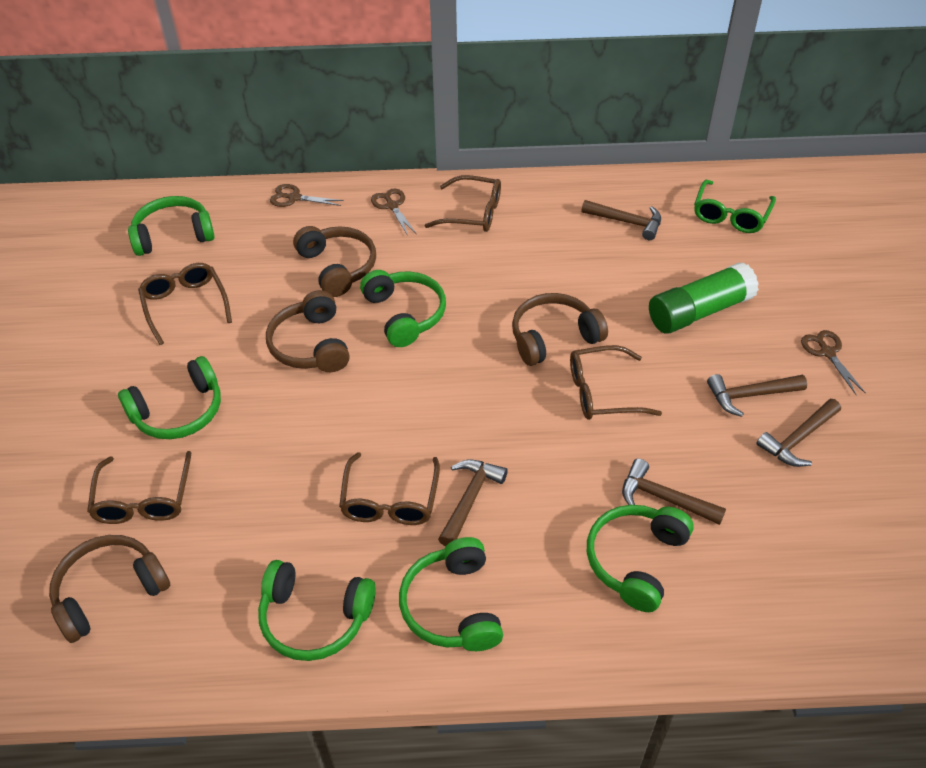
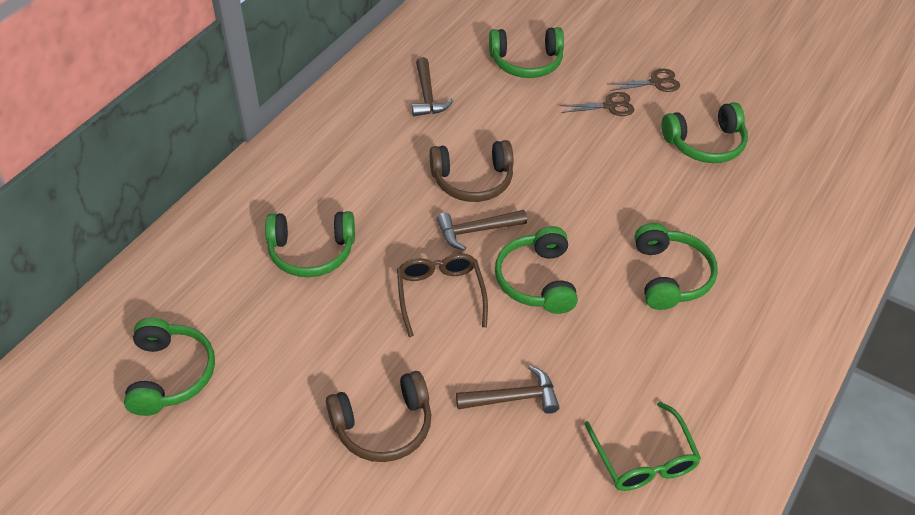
brown glasses: 5 -> 1
brown hammer: 5 -> 3
brown headphones: 4 -> 2
brown scissors: 3 -> 2
green glue stick: 1 -> 0

